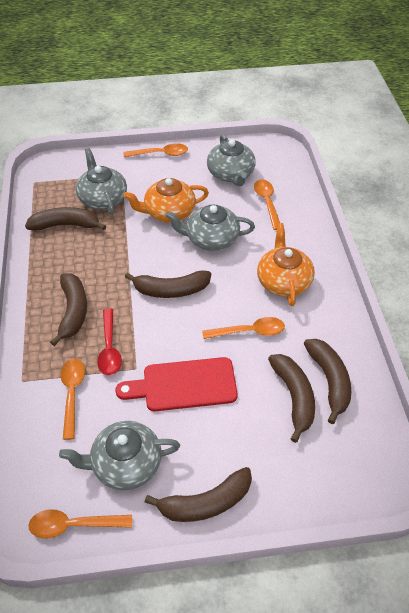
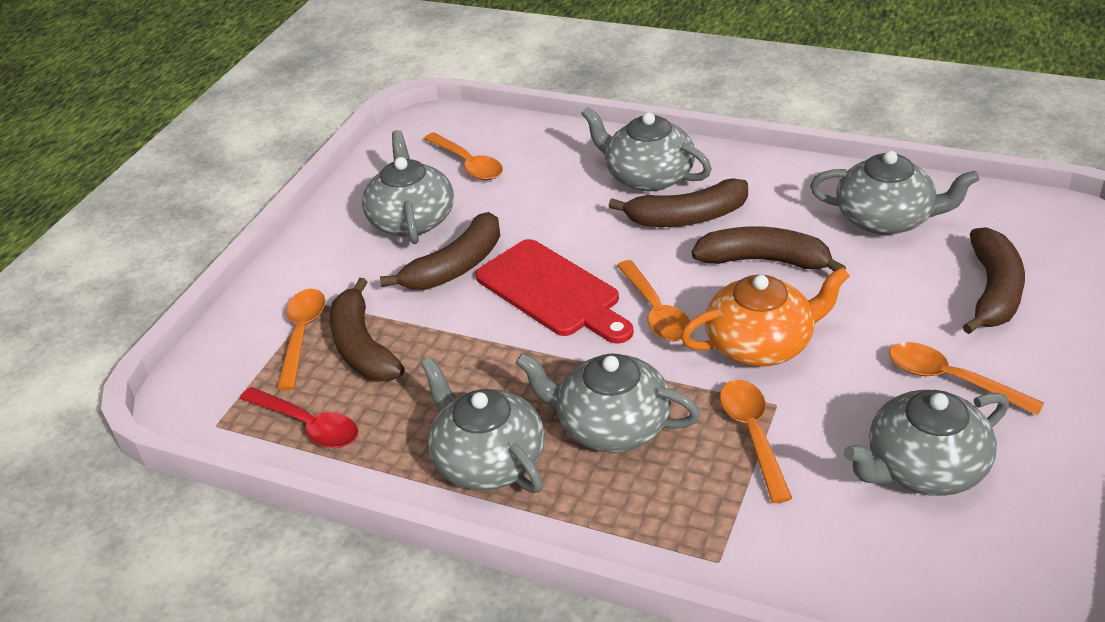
brown banana: 6 -> 5
grey teapot: 4 -> 6
orange teapot: 2 -> 1

